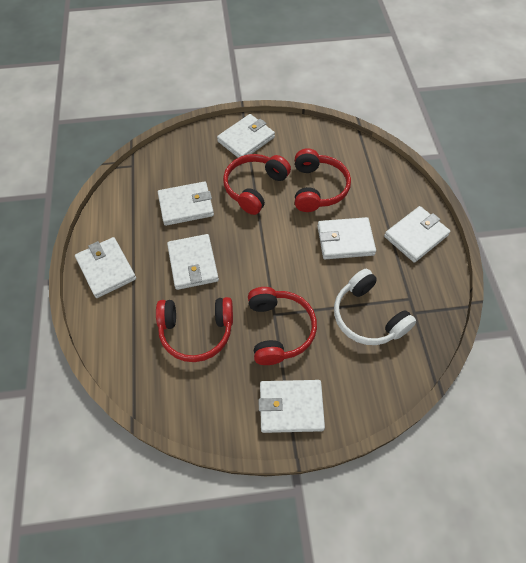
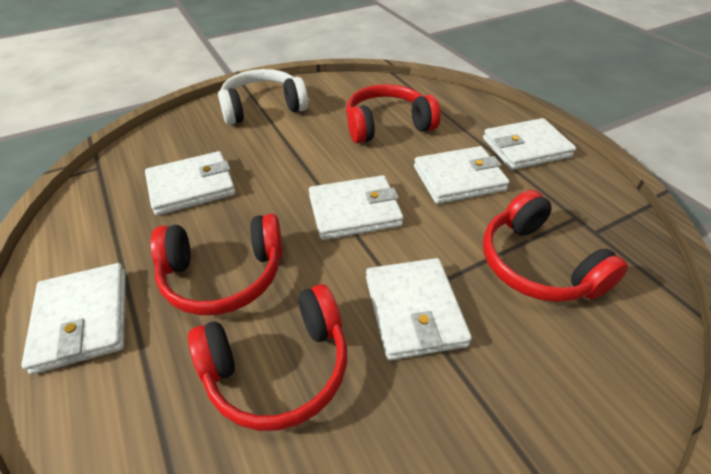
white wallet: 7 -> 6

